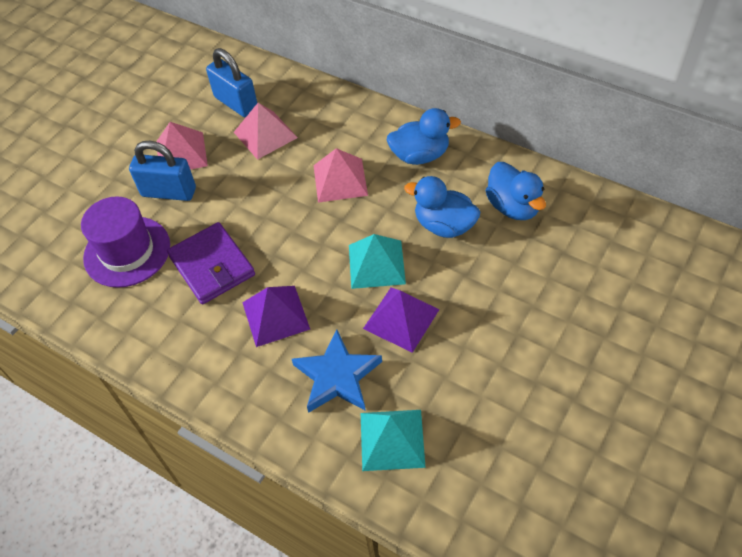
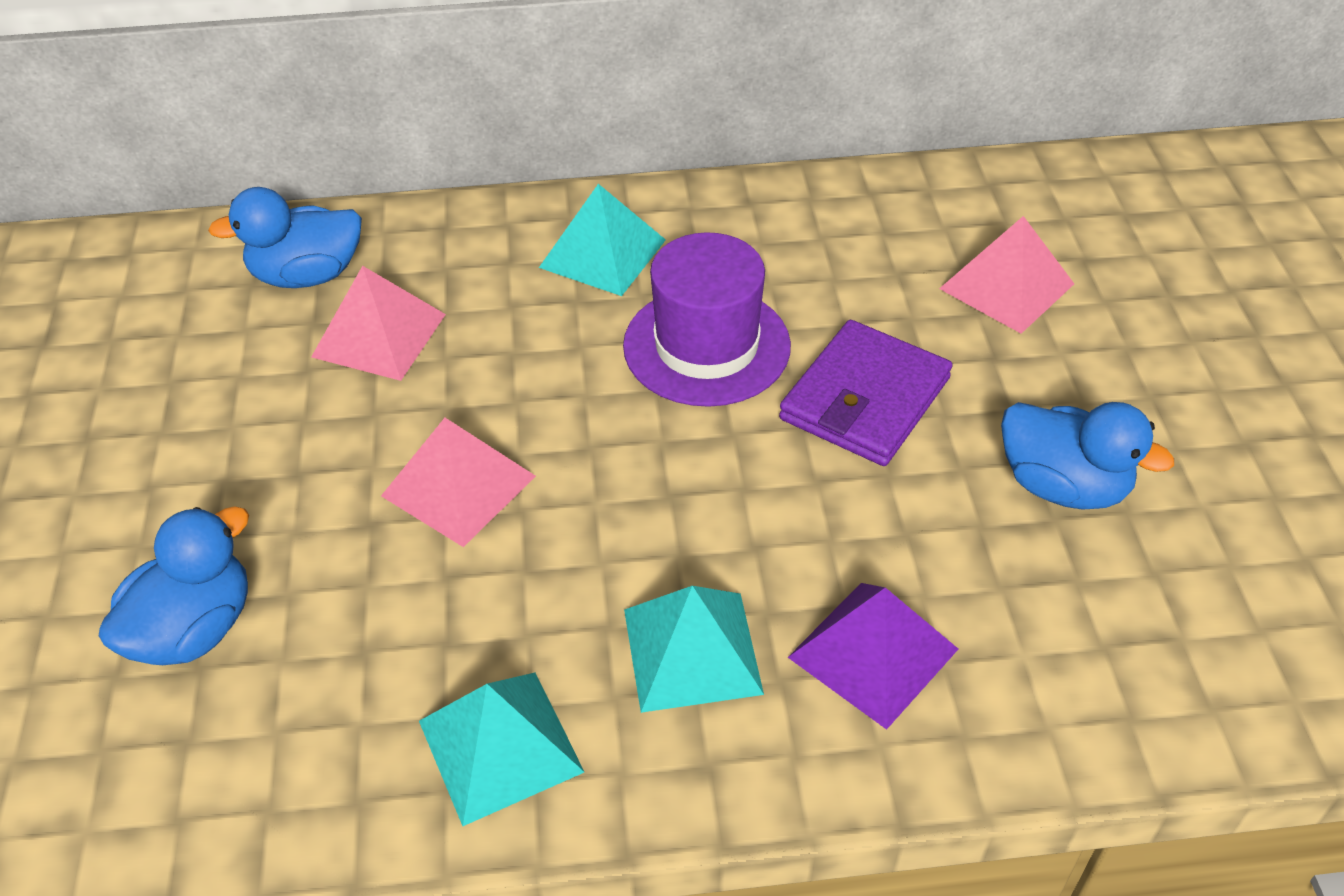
blue padlock: 2 -> 0
blue star: 1 -> 0
purple pyramid: 2 -> 1
turquoise pyramid: 2 -> 3

